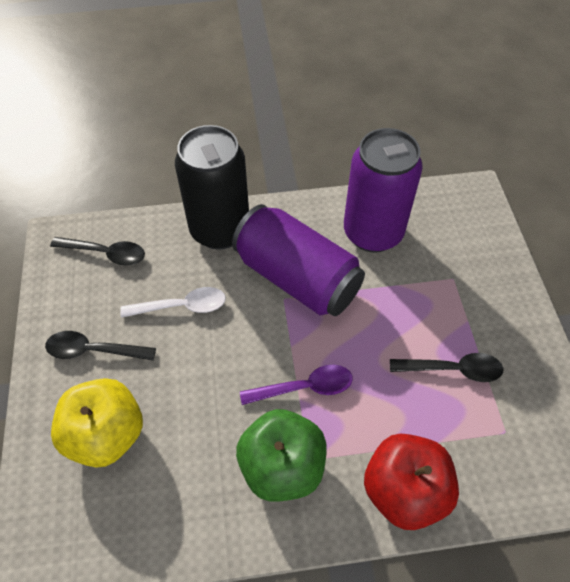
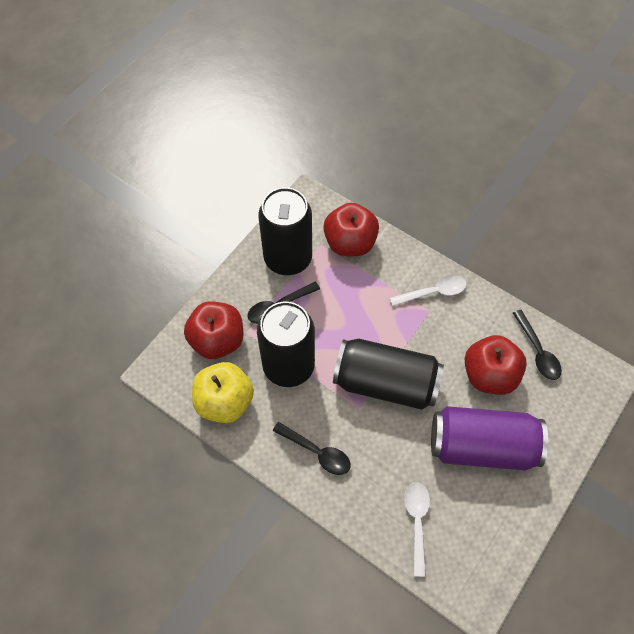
black can: 1 -> 3
green apple: 1 -> 0
purple can: 2 -> 1
purple spoon: 1 -> 0
red apple: 1 -> 3
white spoon: 1 -> 2

